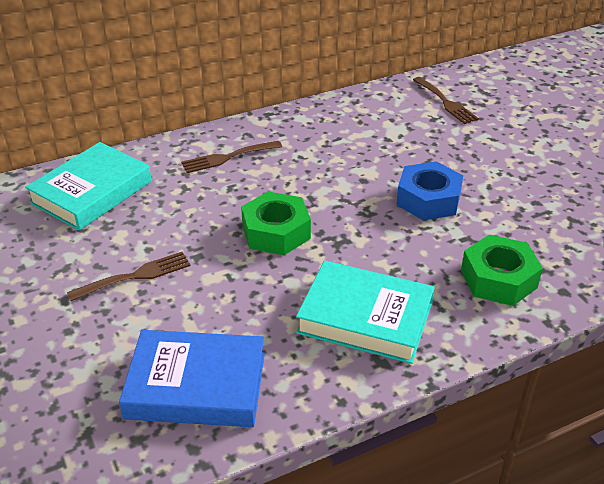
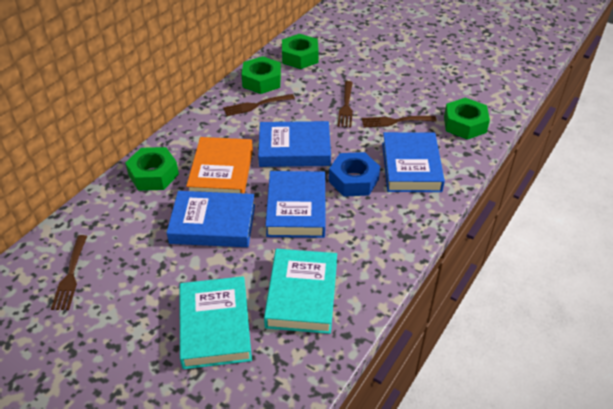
blue book: 1 -> 4
brown fork: 3 -> 4
green nut: 2 -> 4
orange book: 0 -> 1

